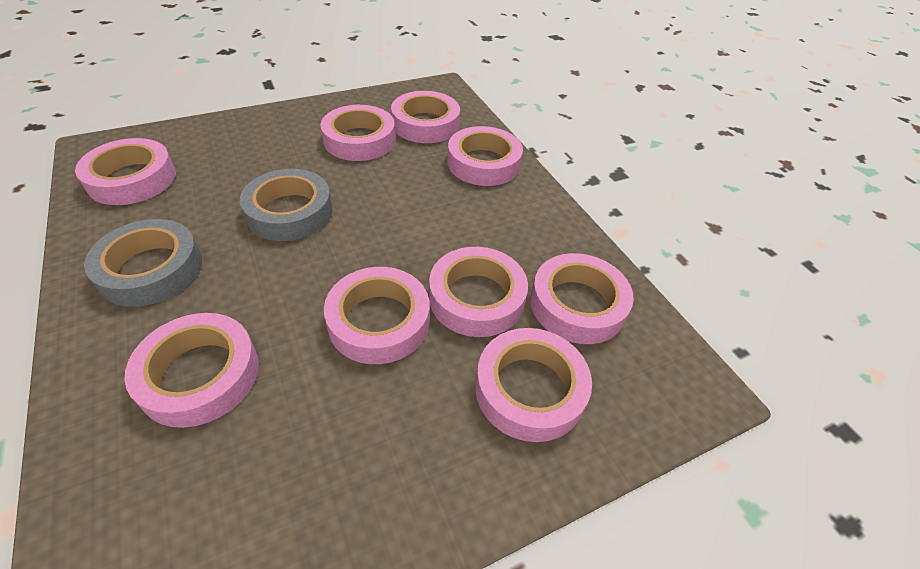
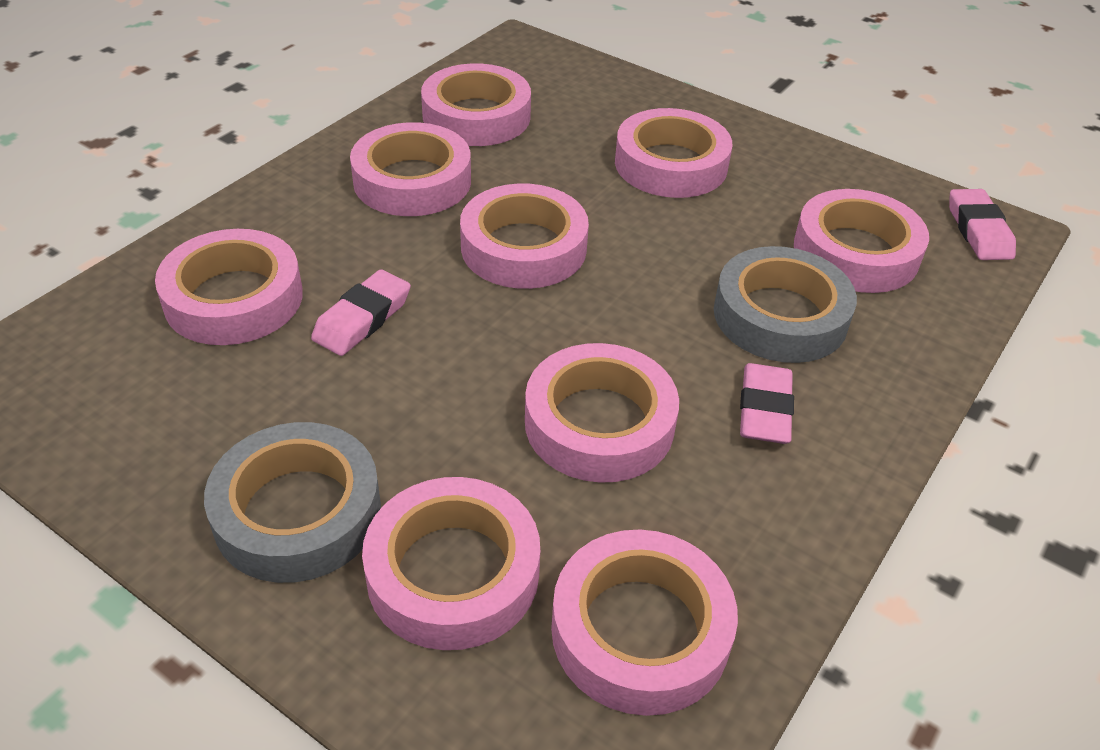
pink eraser: 0 -> 3

